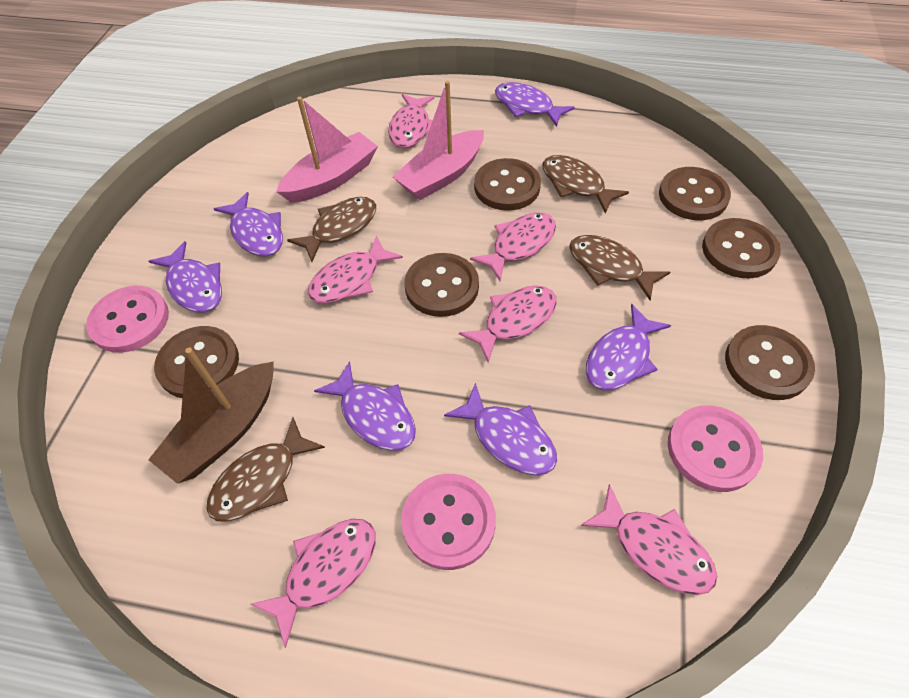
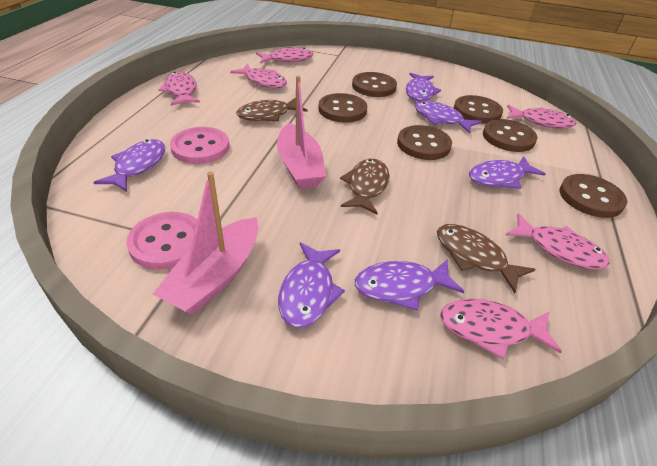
brown boat: 1 -> 0
brown fish: 4 -> 3
pink button: 3 -> 2

